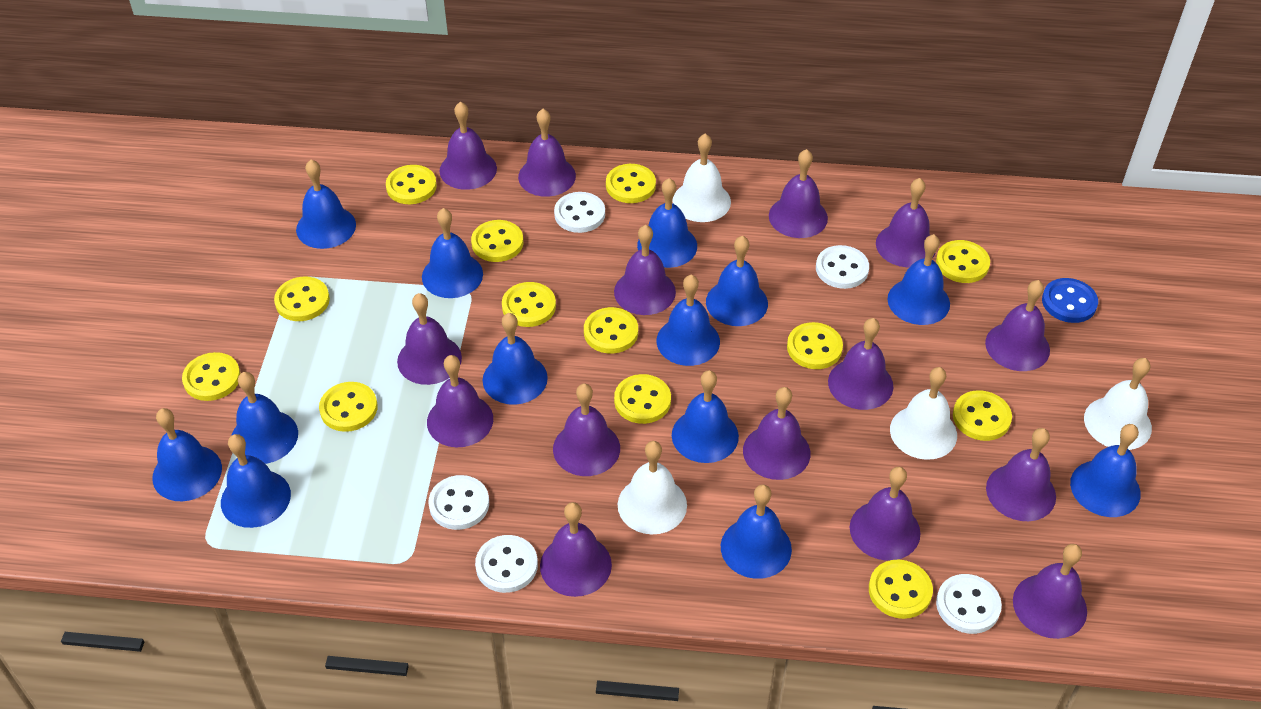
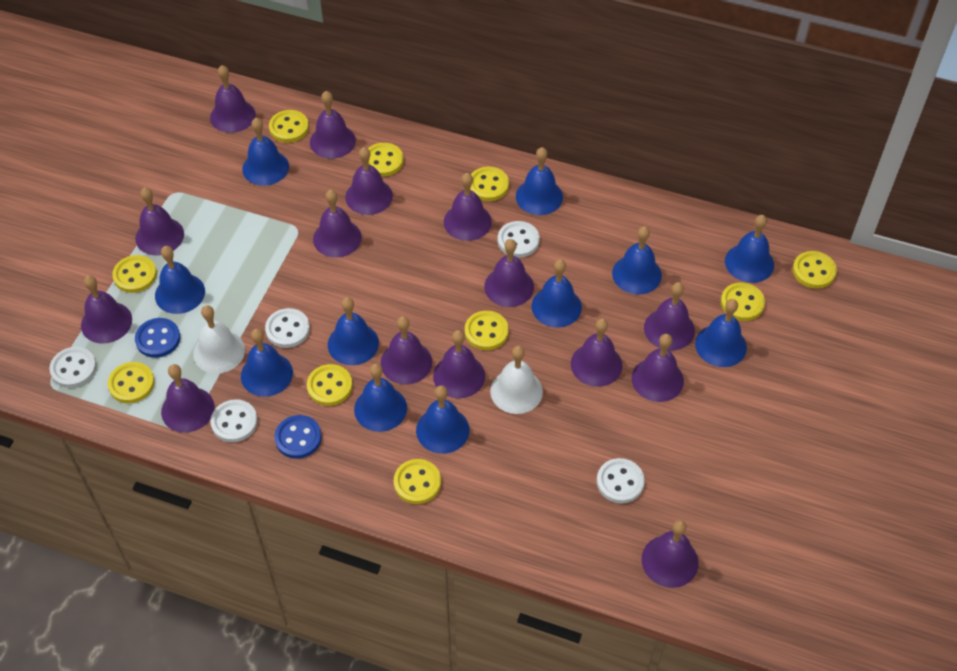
blue bell: 13 -> 11
blue button: 1 -> 2
white bell: 4 -> 2
yellow button: 13 -> 10

